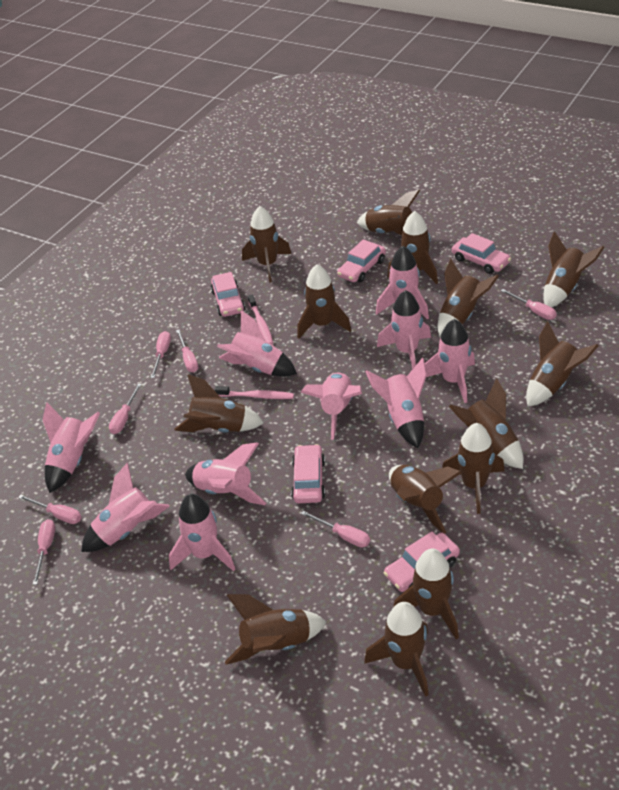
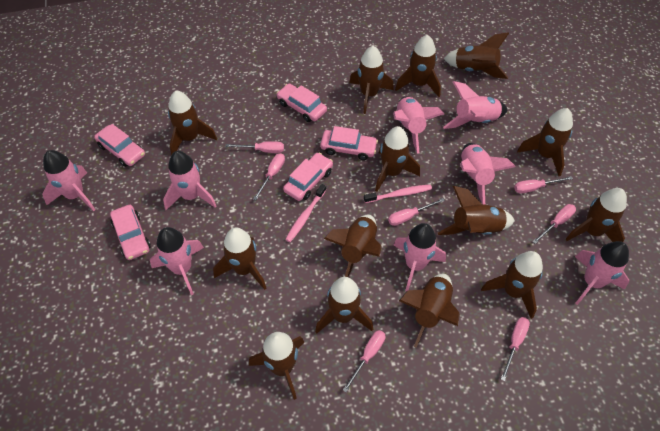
pink rocket: 10 -> 8

